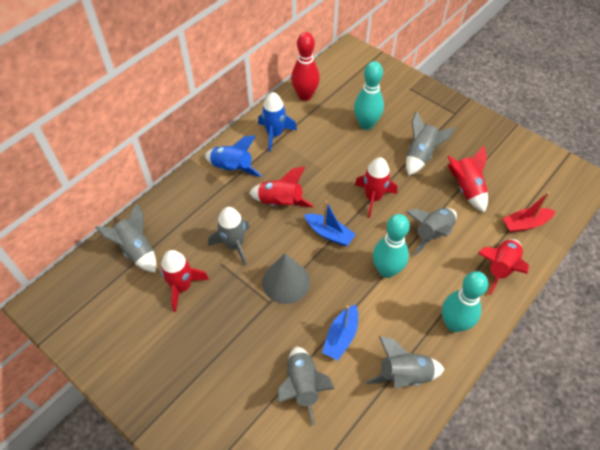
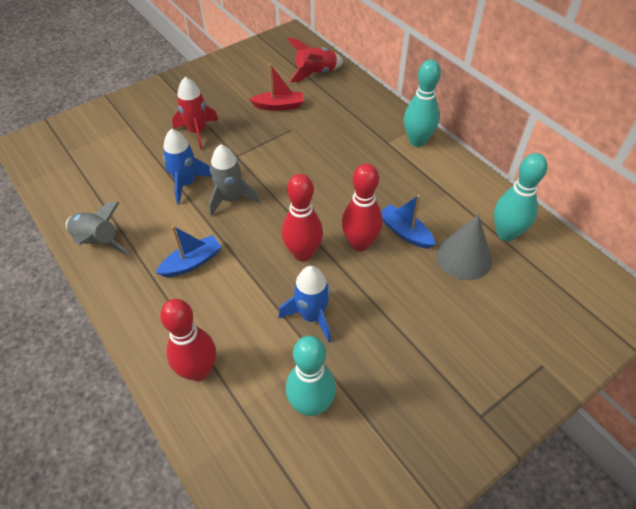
grey rocket: 6 -> 2
red bowling pin: 1 -> 3
red rocket: 5 -> 2

